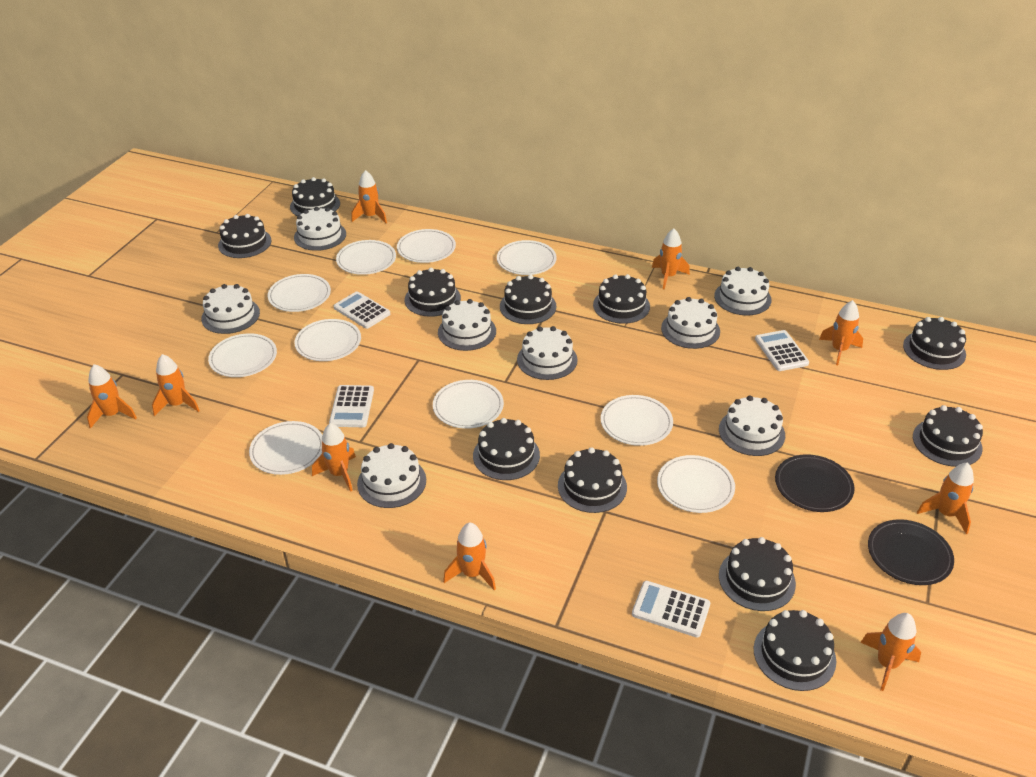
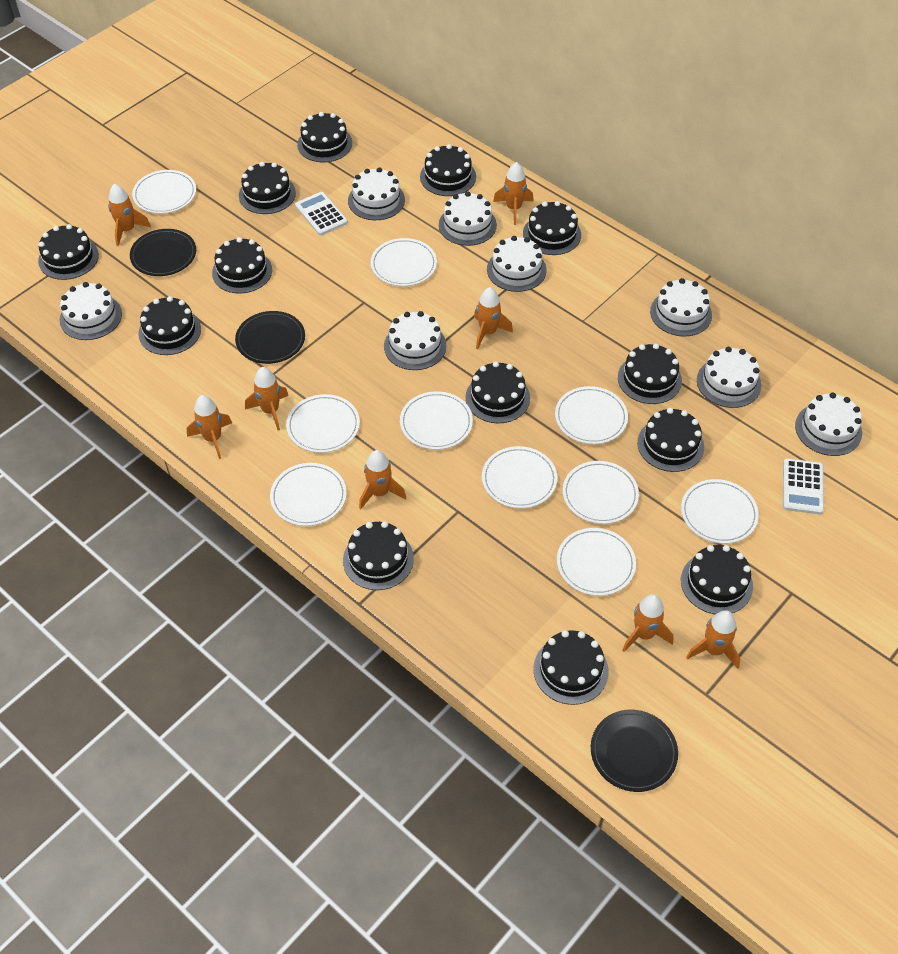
black cake: 11 -> 13
black plate: 2 -> 3
orange rocket: 9 -> 8
white calculator: 4 -> 2

